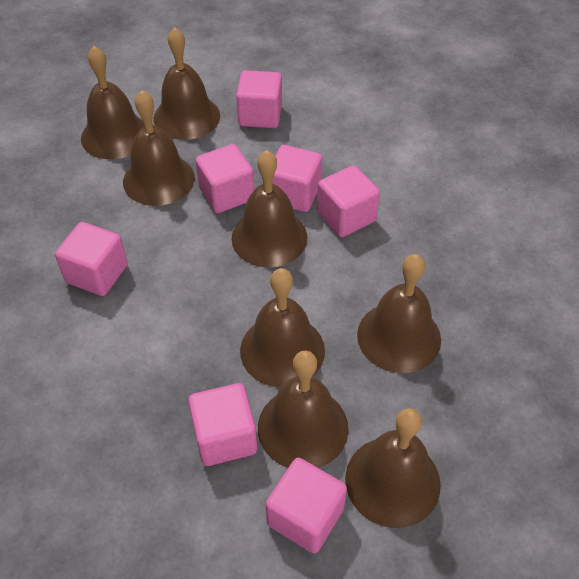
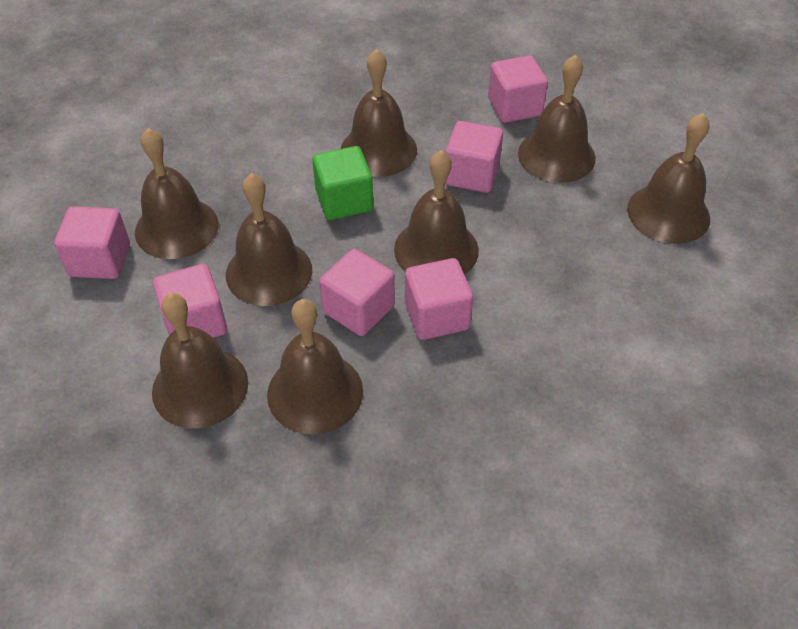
green cube: 0 -> 1
pink cube: 7 -> 6

